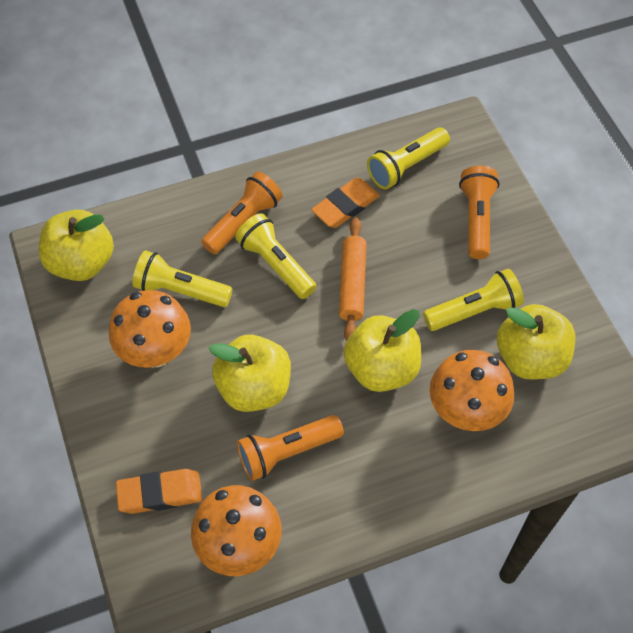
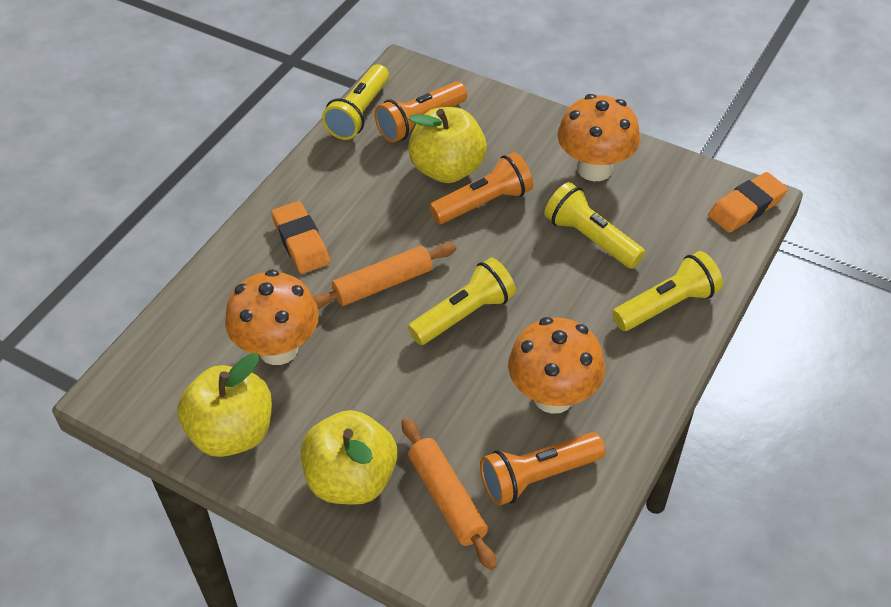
orange rolling pin: 1 -> 2
yellow apple: 4 -> 3

